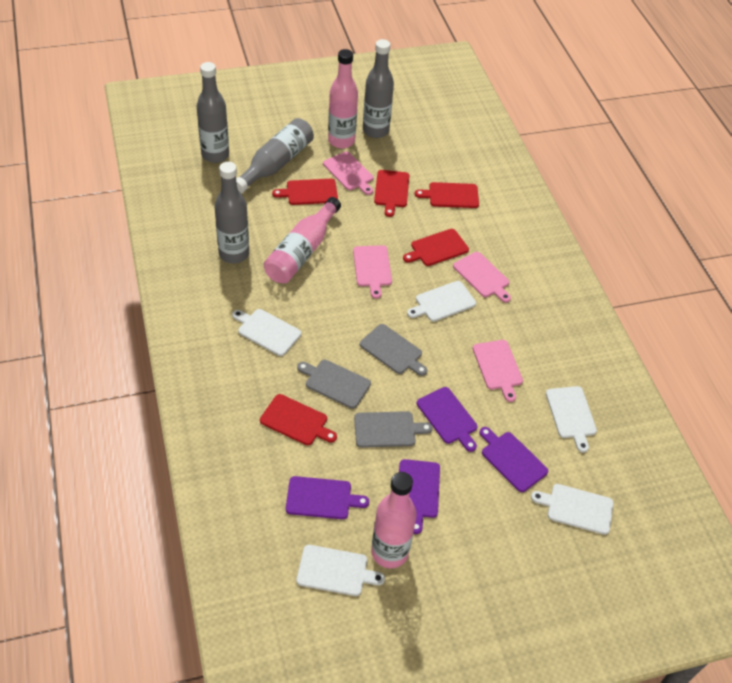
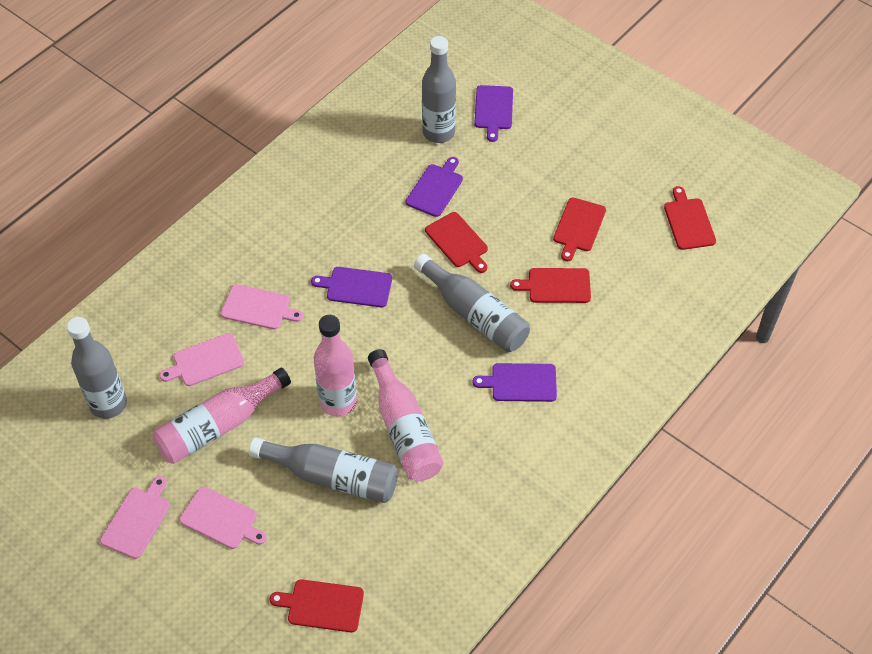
grey cutting board: 3 -> 0
white cutting board: 5 -> 0

